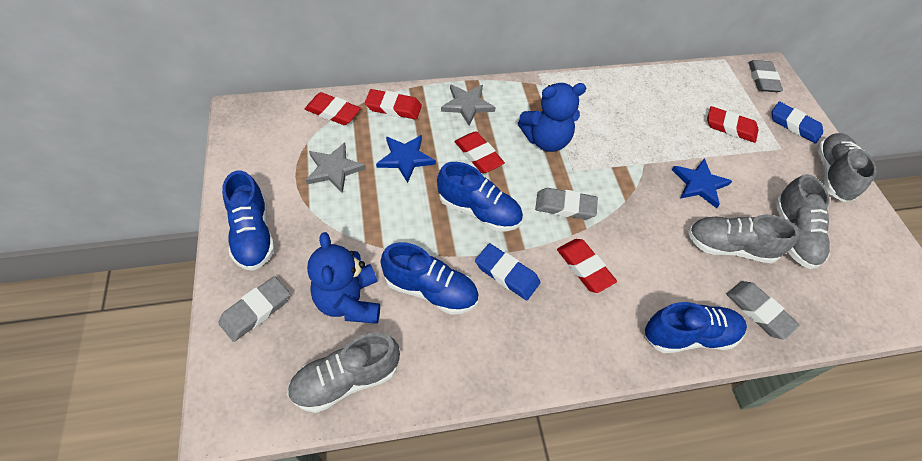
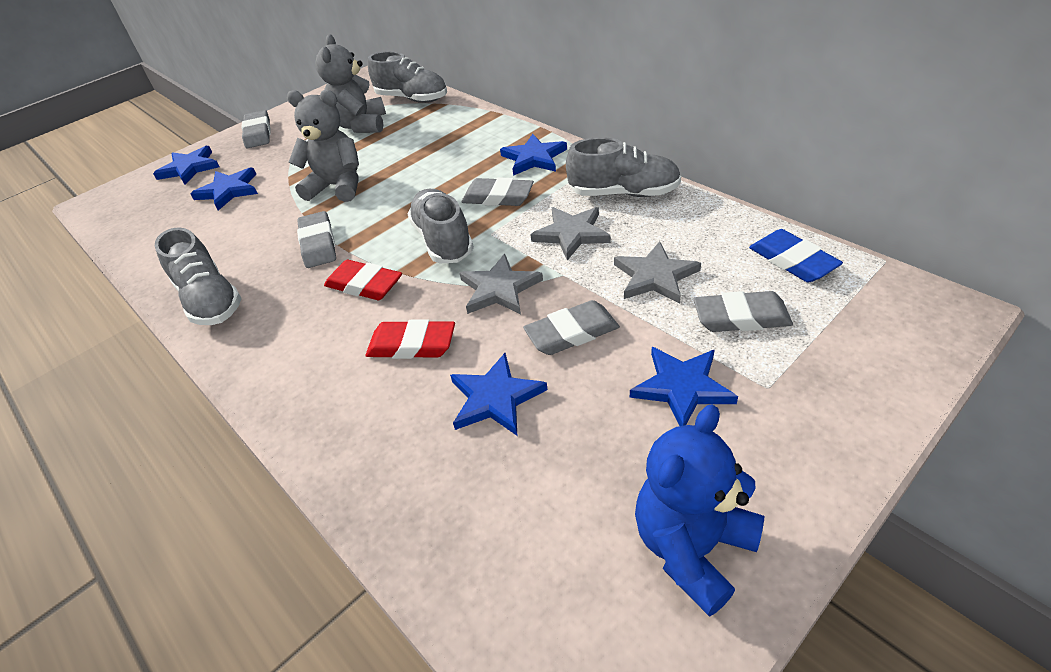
blue eraser: 2 -> 1
blue shoe: 4 -> 0
blue star: 2 -> 5
blue teddy bear: 2 -> 1
grey eraser: 4 -> 5
grey star: 2 -> 3
grey teddy bear: 0 -> 2
red eraser: 5 -> 2

